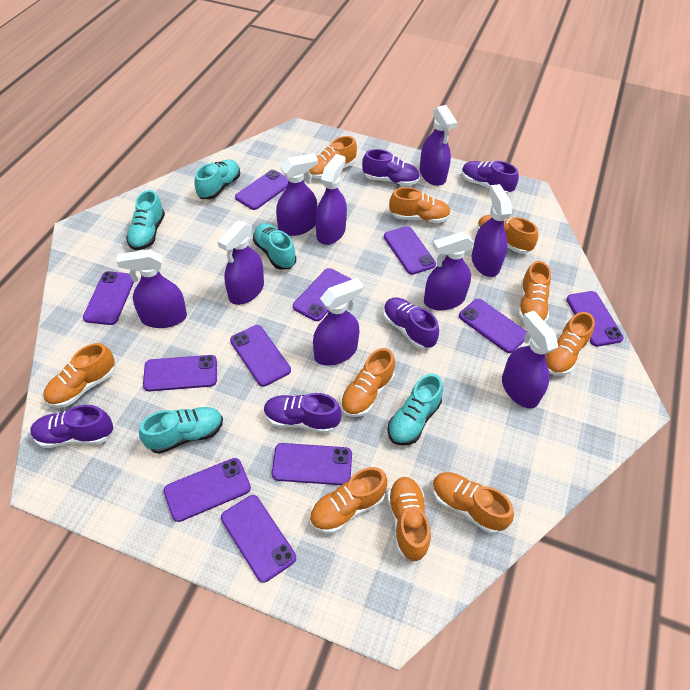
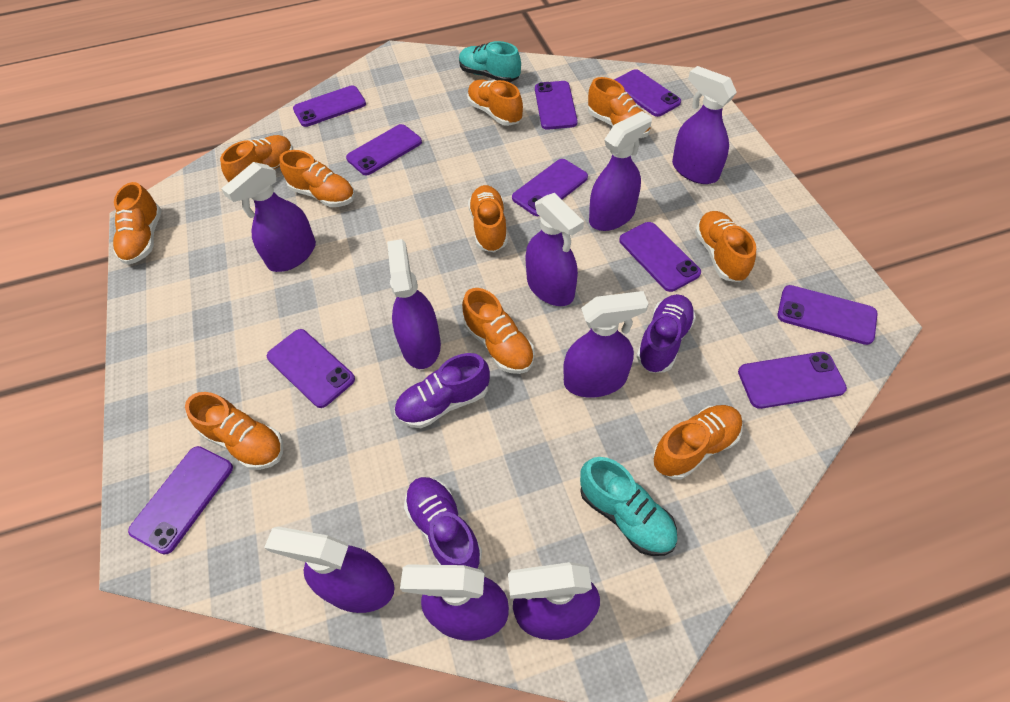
purple phone: 11 -> 10
purple shoe: 5 -> 3
turquoise shoe: 5 -> 2

